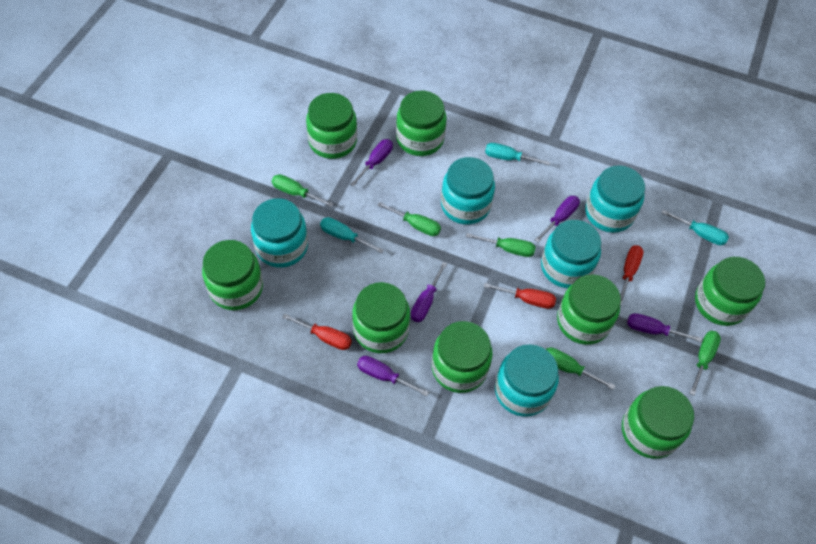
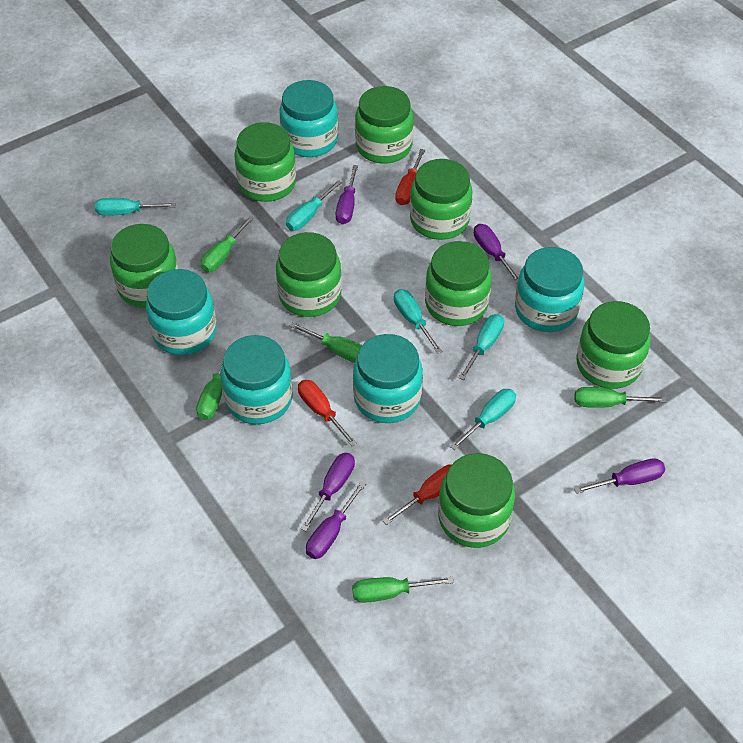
turquoise screwdriver: 3 -> 5

